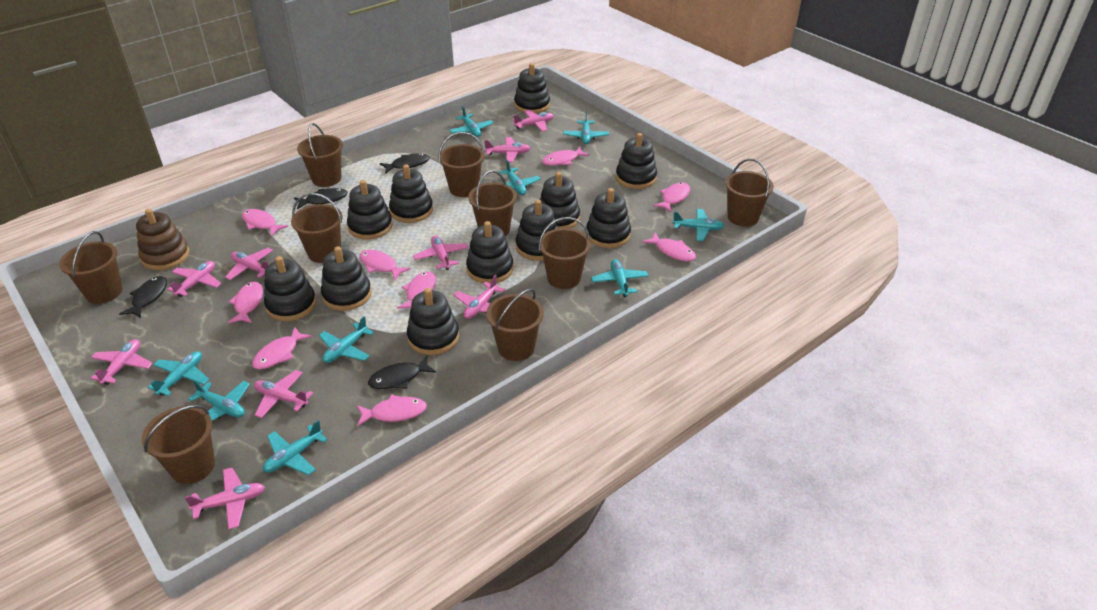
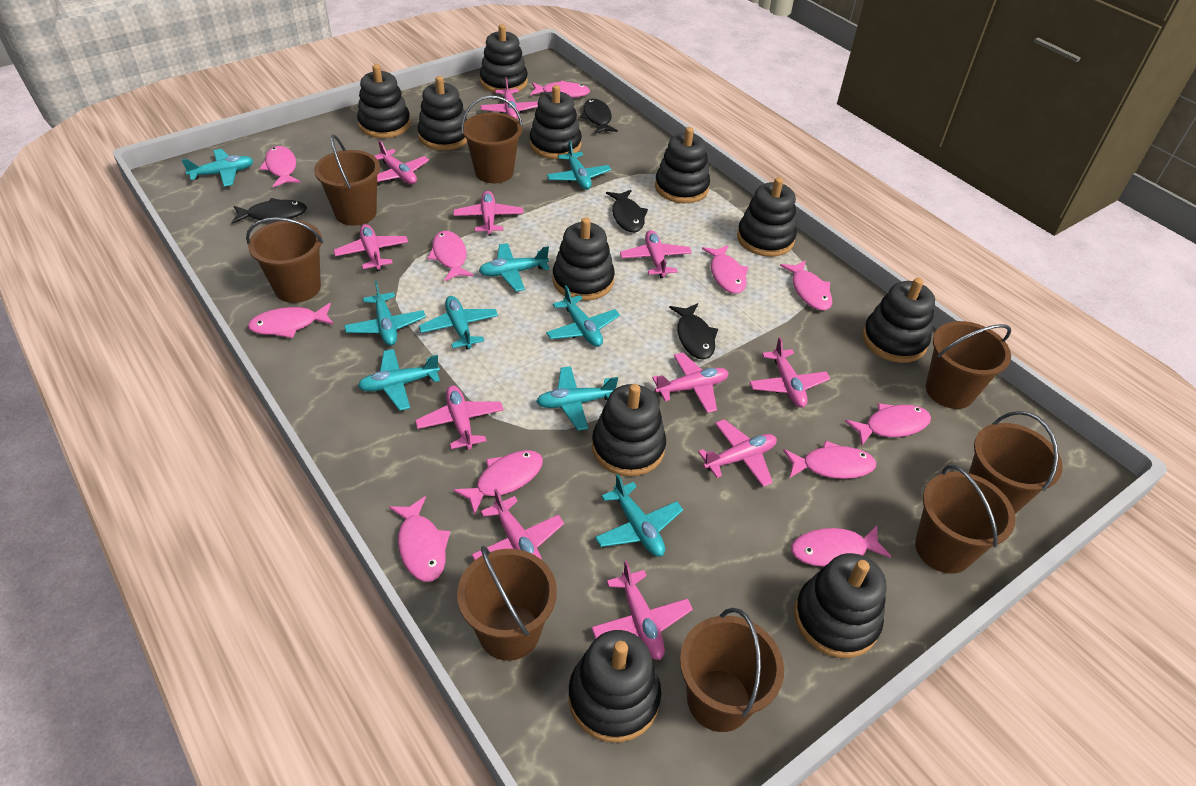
brown bucket: 9 -> 8
brown stacking toy: 1 -> 0
pink fish: 9 -> 11
pink plane: 9 -> 11

